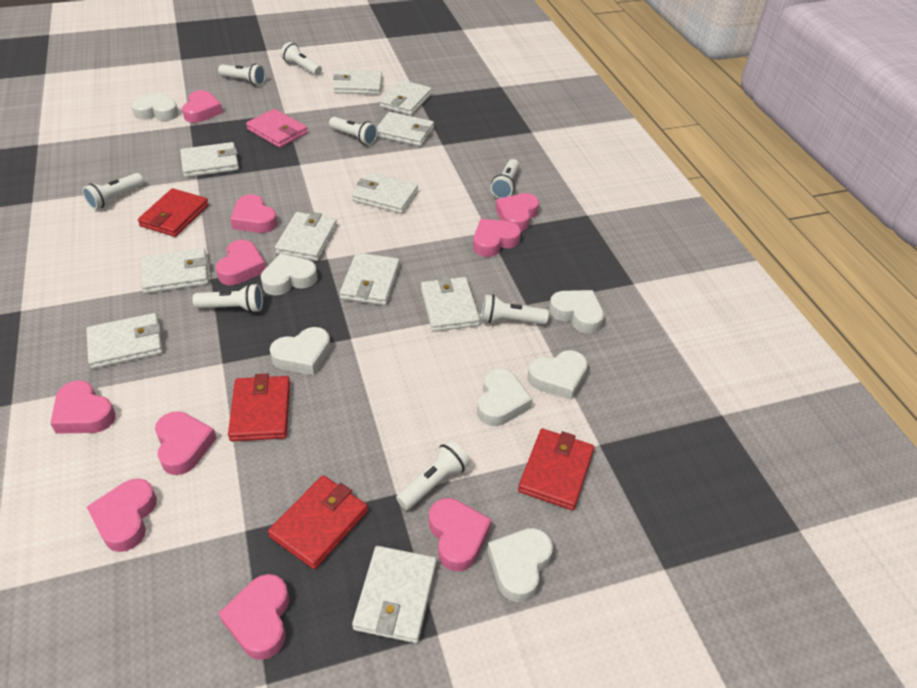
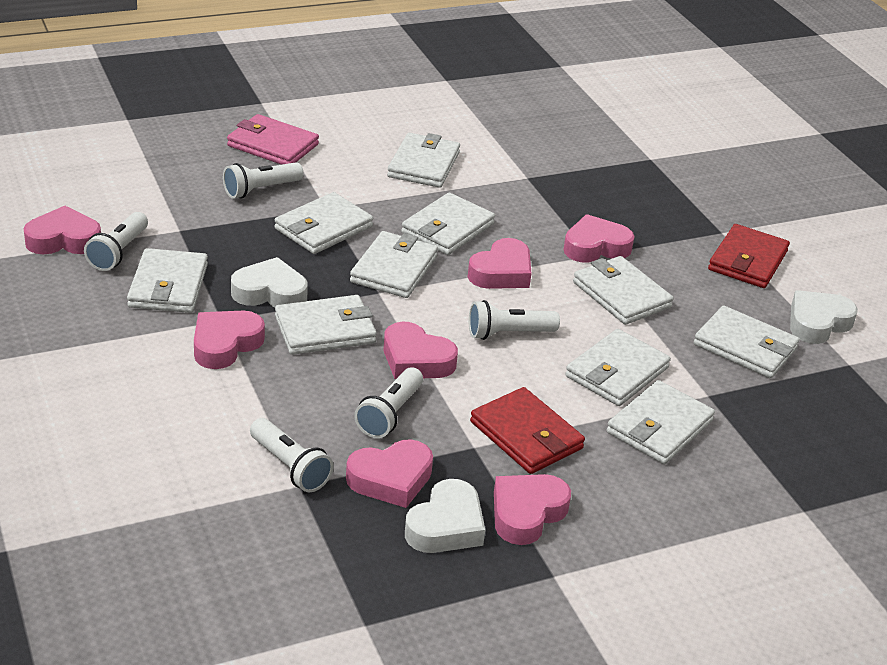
pink heart: 10 -> 7
red wallet: 4 -> 2
white flashlight: 8 -> 5
white heart: 7 -> 3
white wallet: 11 -> 10

